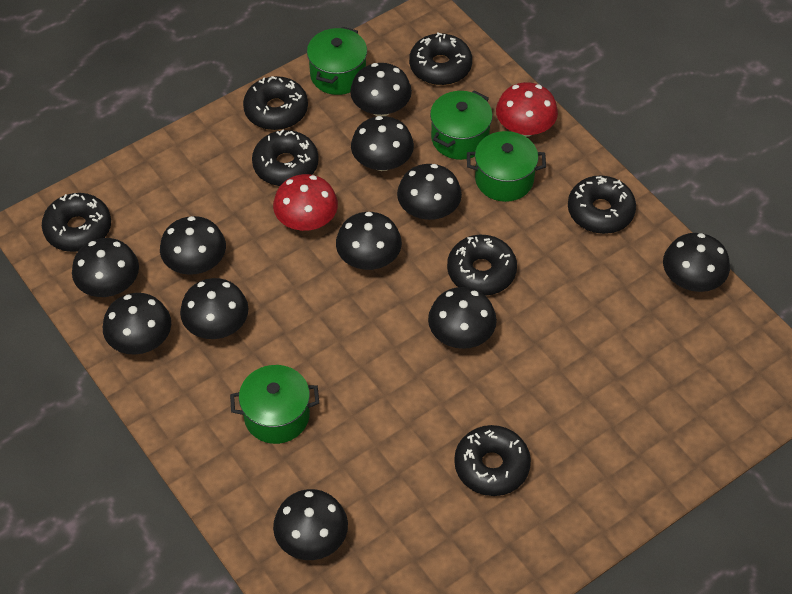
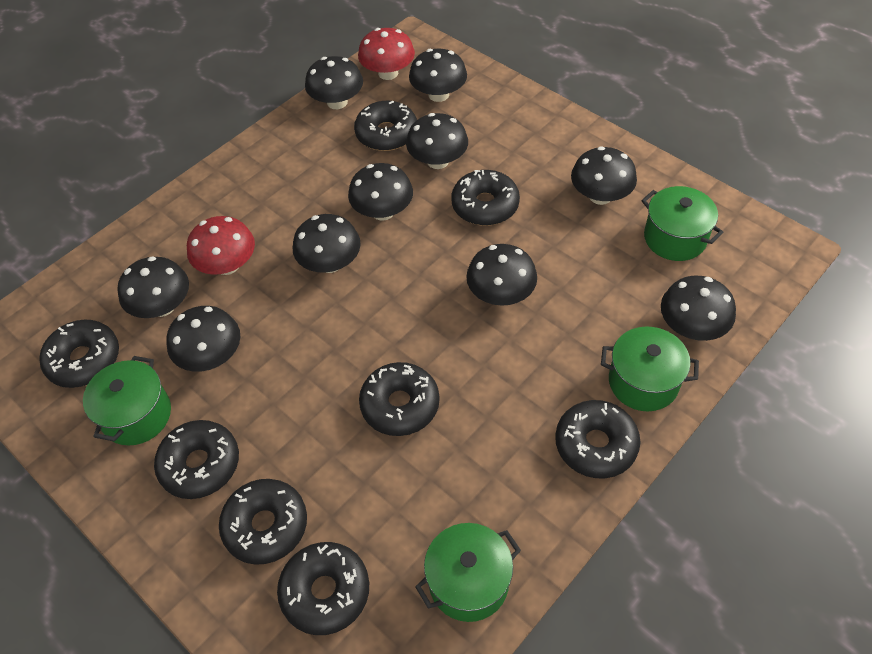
black donut: 7 -> 8
black mushroom: 11 -> 10

